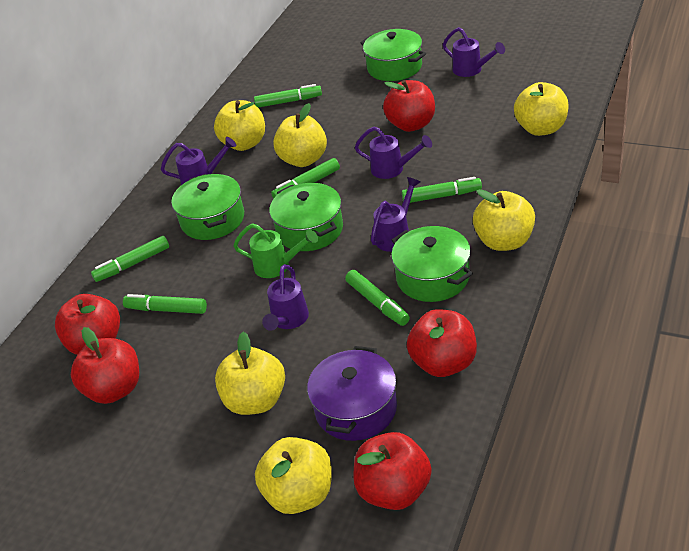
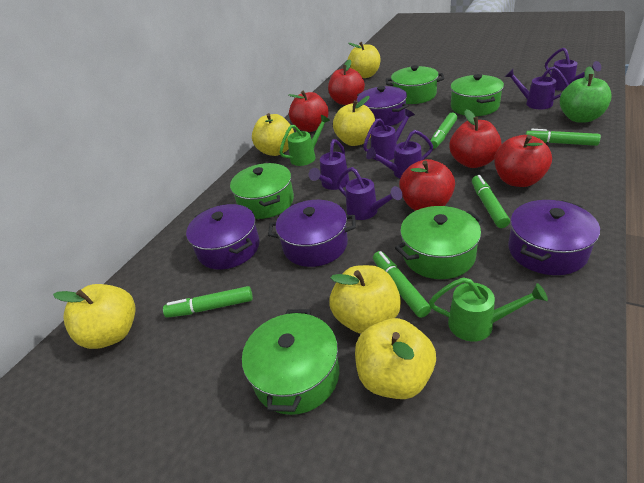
green apple: 0 -> 1
green marker: 6 -> 5
green pot: 4 -> 5
green watering can: 1 -> 2
purple pot: 1 -> 4
purple watering can: 5 -> 6

